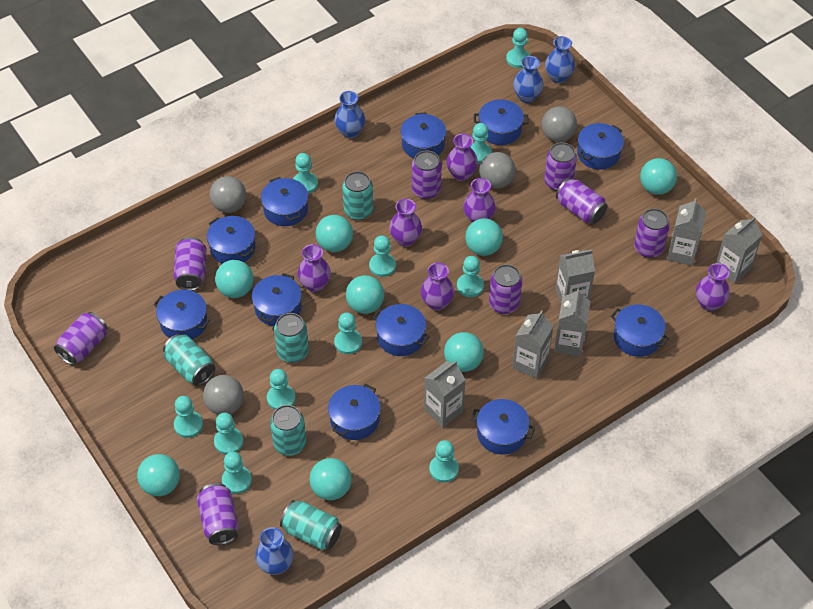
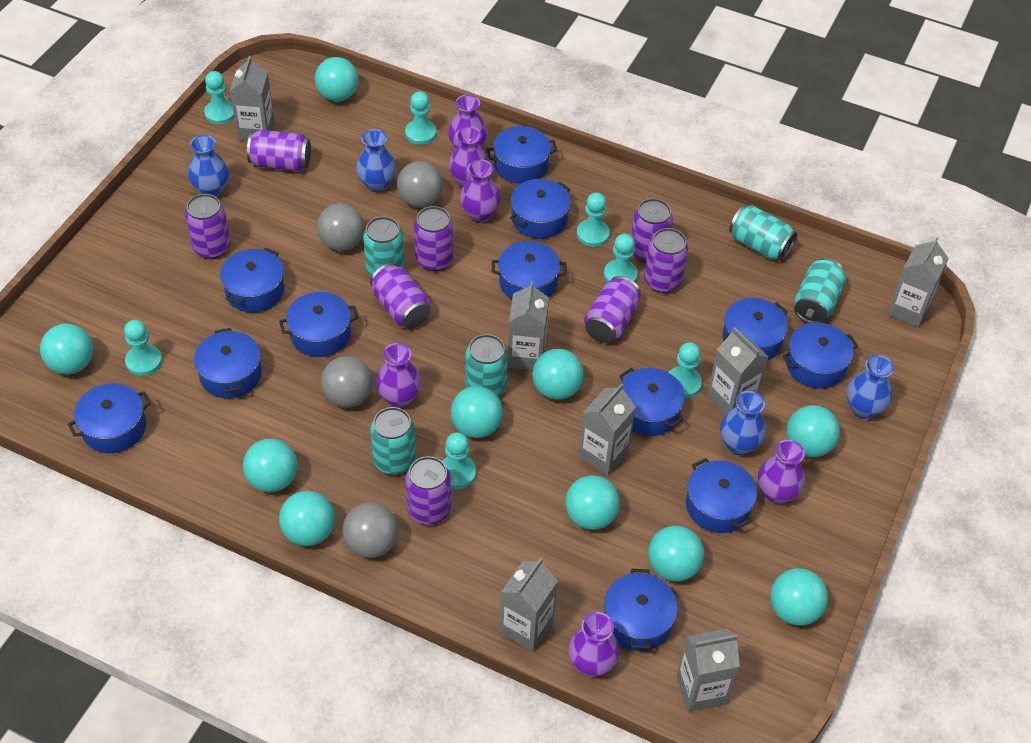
blue pot: 11 -> 12
grey carton: 6 -> 7
turquoise ball: 8 -> 10
turquoise pawn: 11 -> 7

